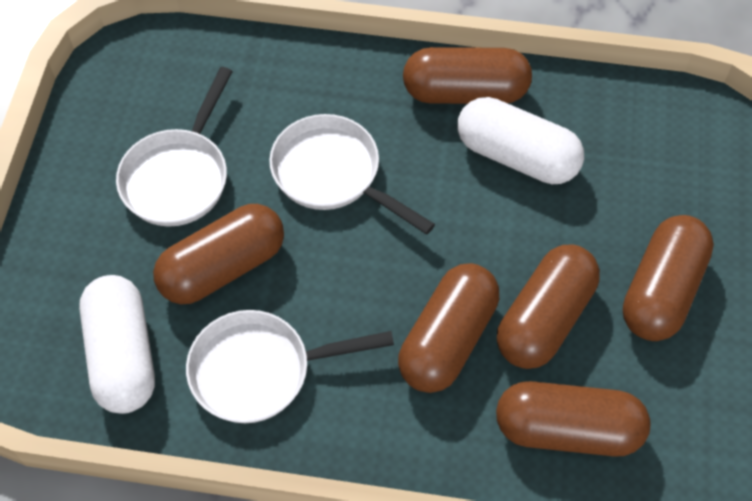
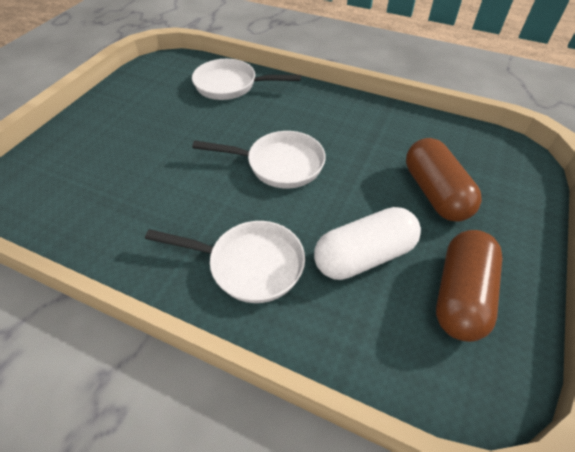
brown capsule: 6 -> 2
white capsule: 2 -> 1

